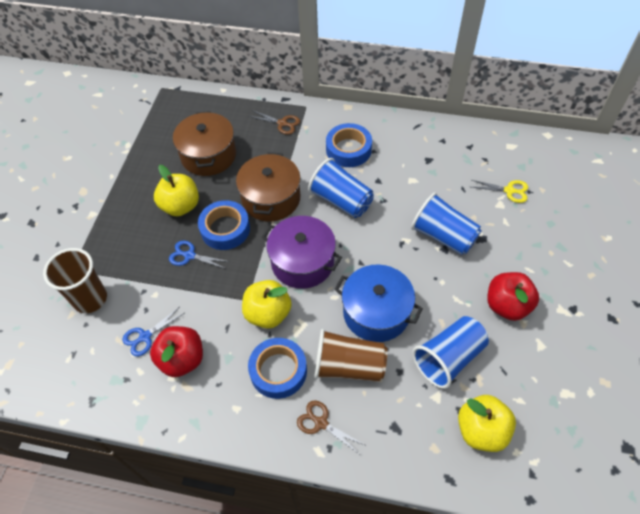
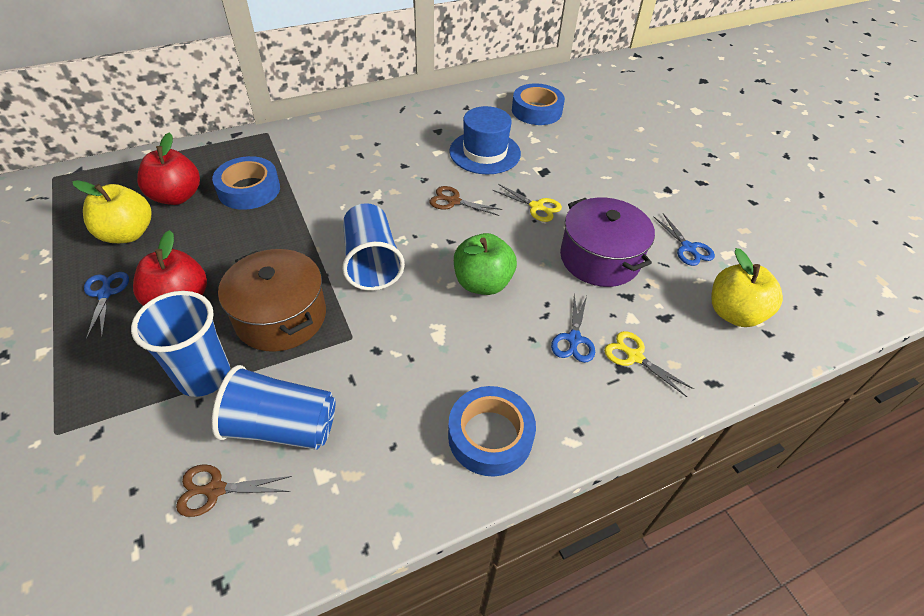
blue hat: 0 -> 1
blue pot: 1 -> 0
blue scissors: 2 -> 3
brown cup: 2 -> 0
brown pot: 2 -> 1
green apple: 0 -> 1
yellow apple: 3 -> 2
yellow scissors: 1 -> 2

